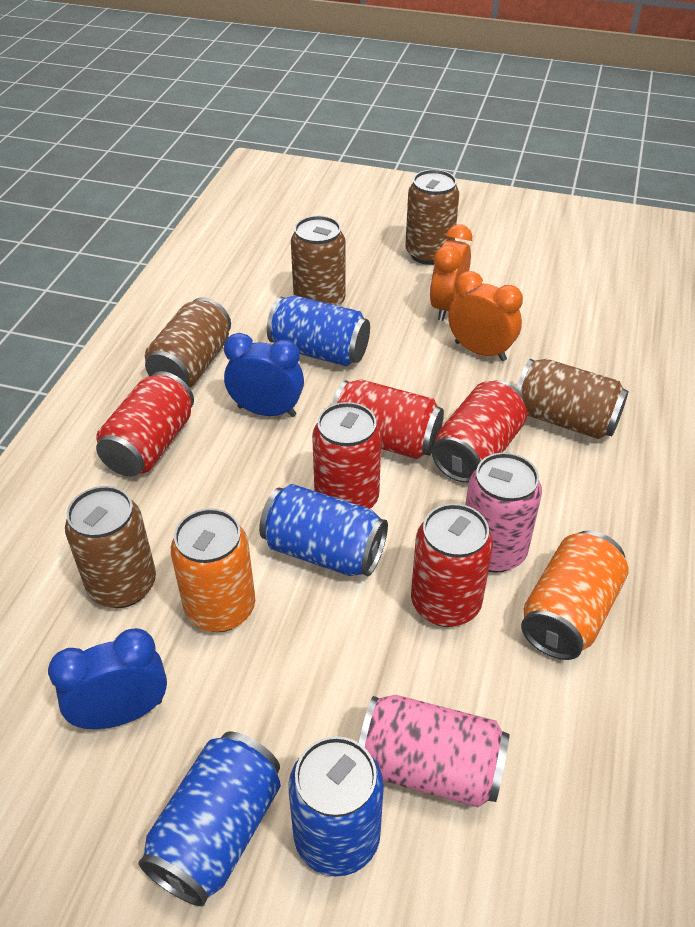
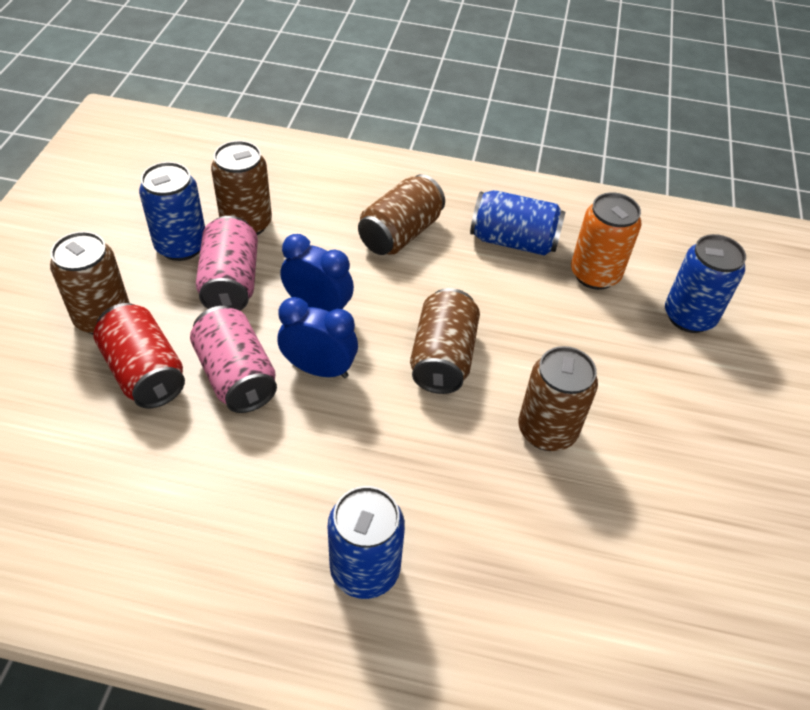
orange can: 2 -> 1
orange clock: 2 -> 0
red can: 5 -> 1

